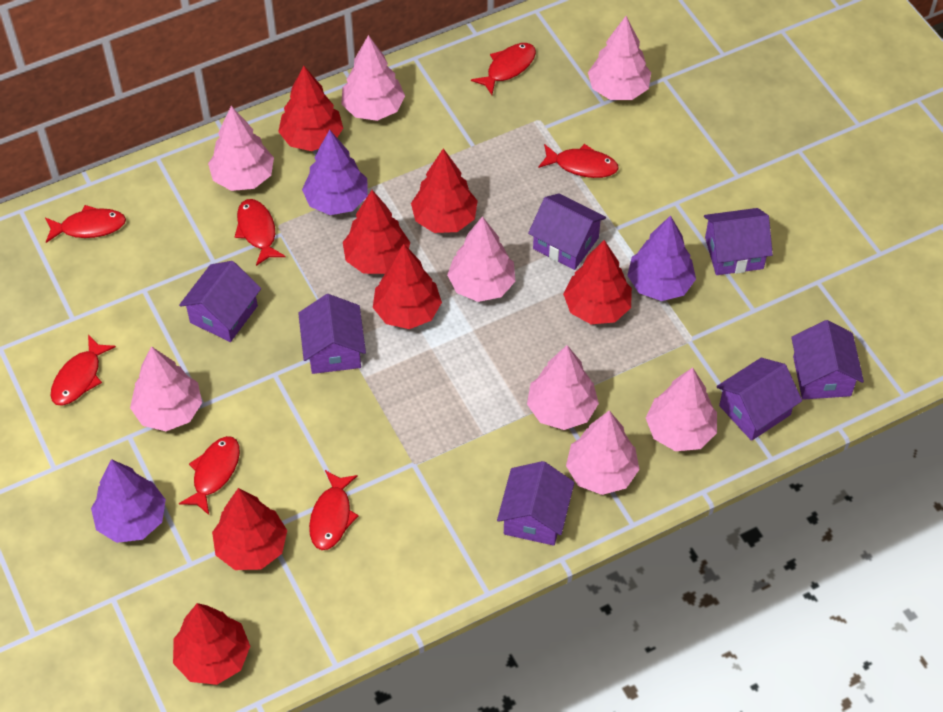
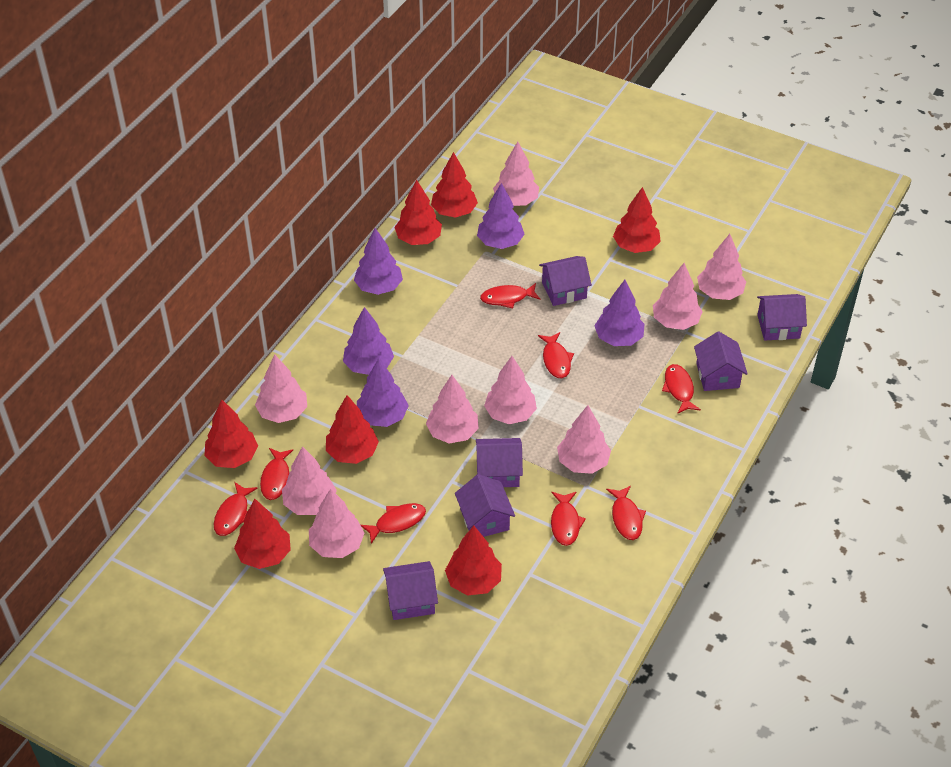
pink tree: 8 -> 9
purple house: 7 -> 6
purple tree: 3 -> 5
red fish: 7 -> 8

